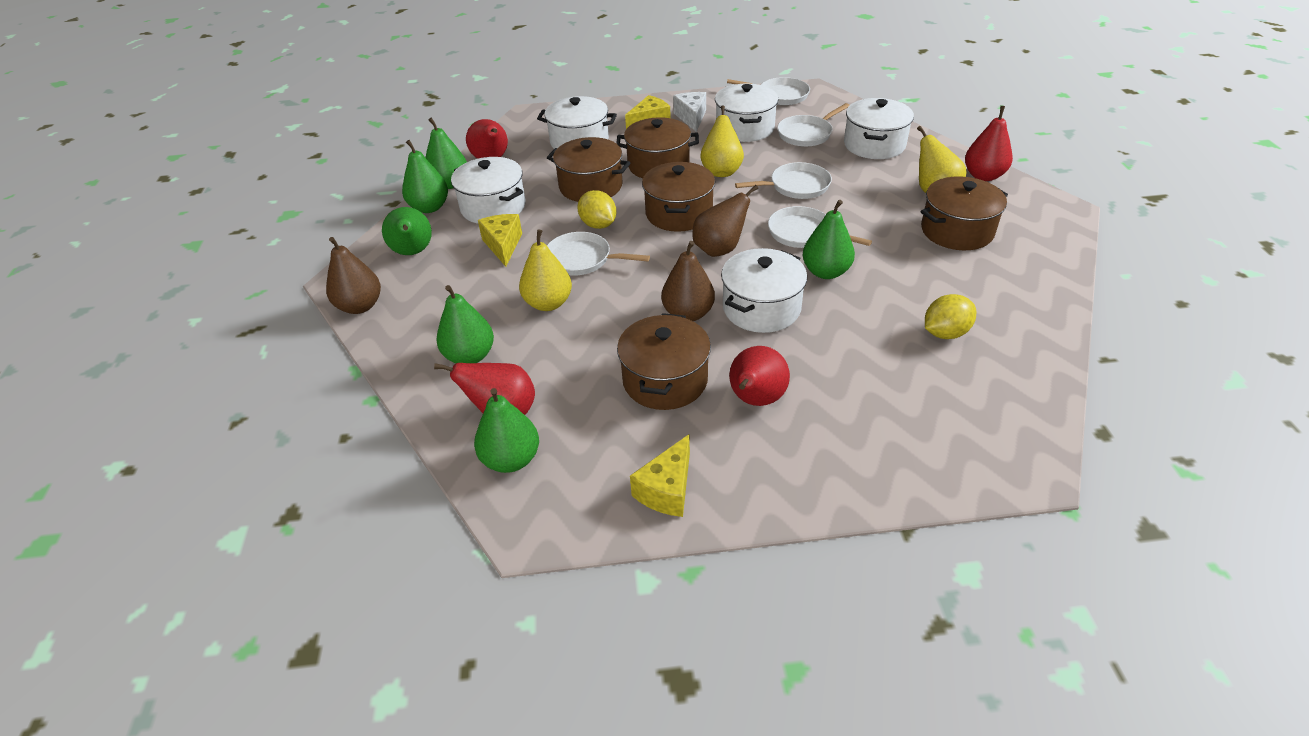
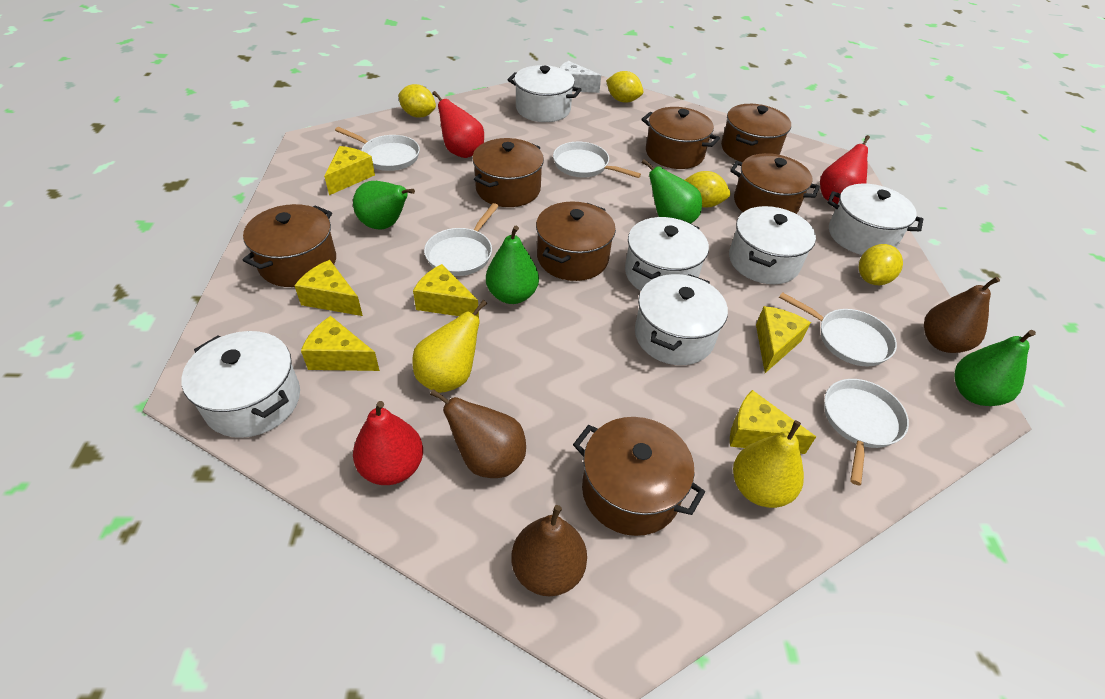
brown pot: 5 -> 7
green pear: 6 -> 4
red pear: 4 -> 3
white pot: 5 -> 6
yellow cheese: 3 -> 6
yellow lemon: 2 -> 4
yellow pear: 3 -> 2

